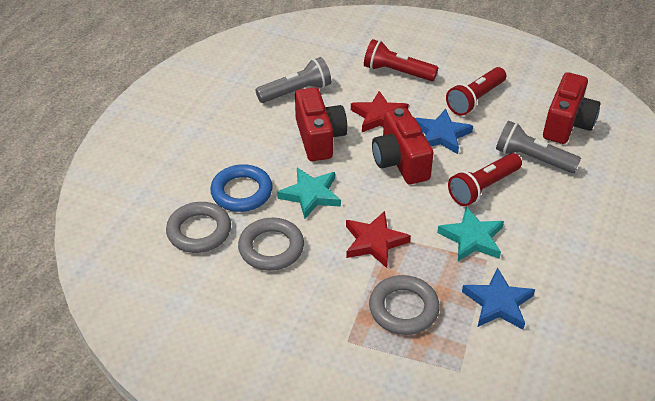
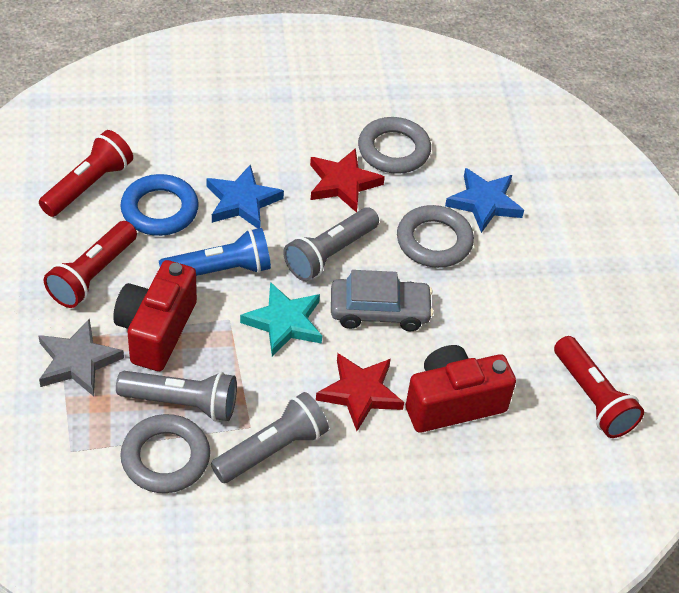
blue flashlight: 0 -> 1
grey car: 0 -> 1
grey flashlight: 2 -> 3
grey star: 0 -> 1
red camera: 3 -> 2
turquoise star: 2 -> 1

